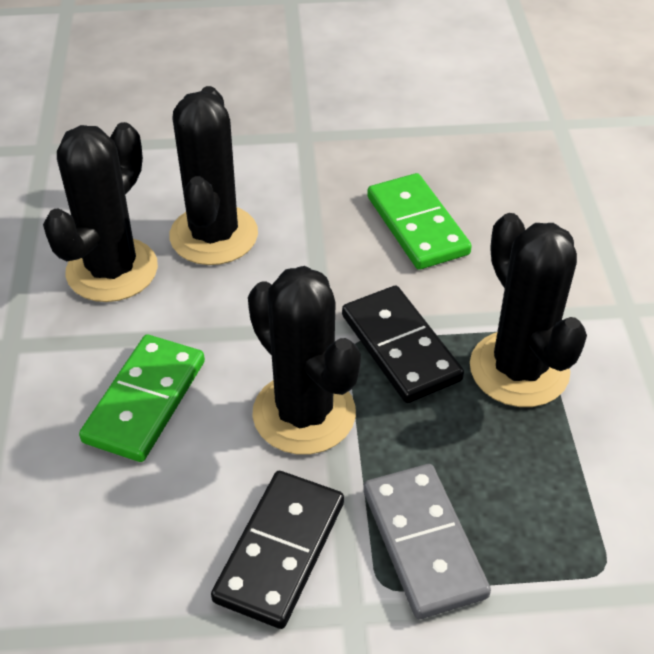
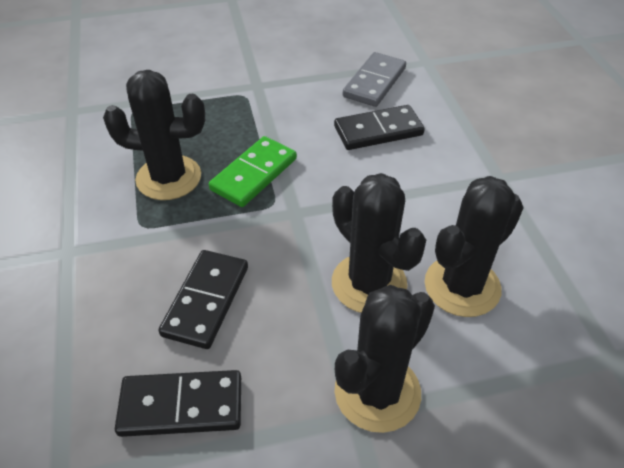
black domino: 2 -> 3
green domino: 2 -> 1

